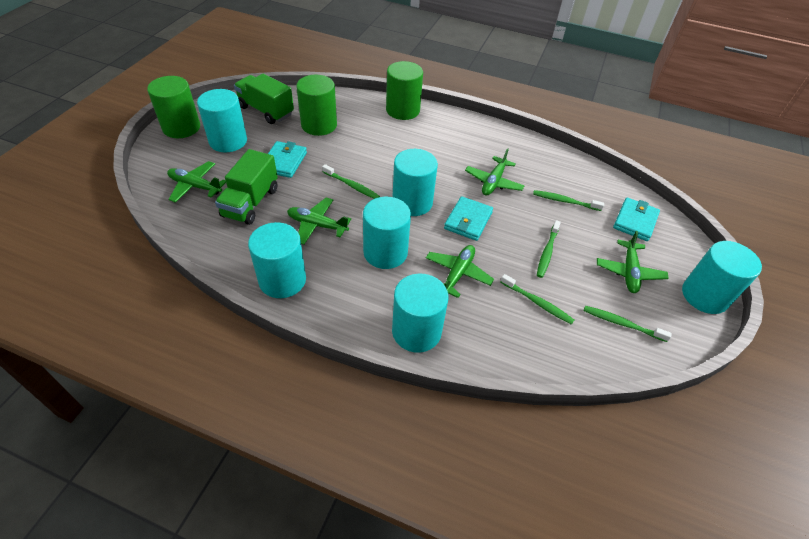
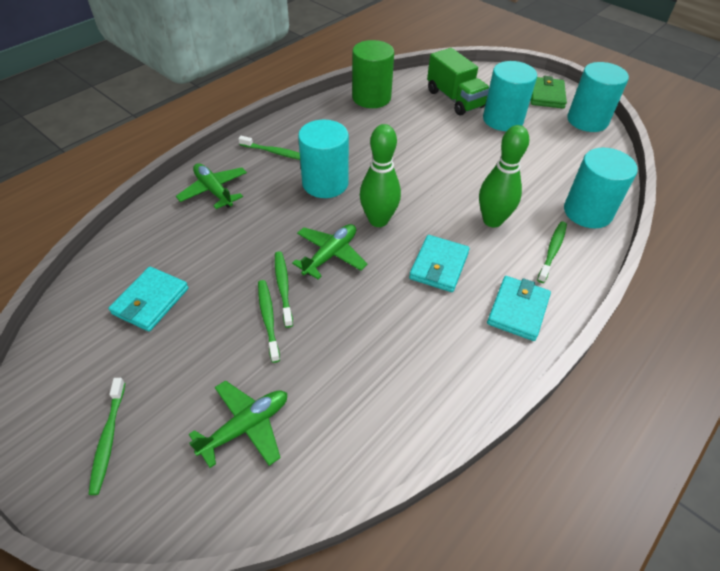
green bowling pin: 0 -> 2
green cylinder: 3 -> 1
green plane: 5 -> 3
green truck: 2 -> 1
green wallet: 0 -> 1
turquoise cylinder: 6 -> 4

